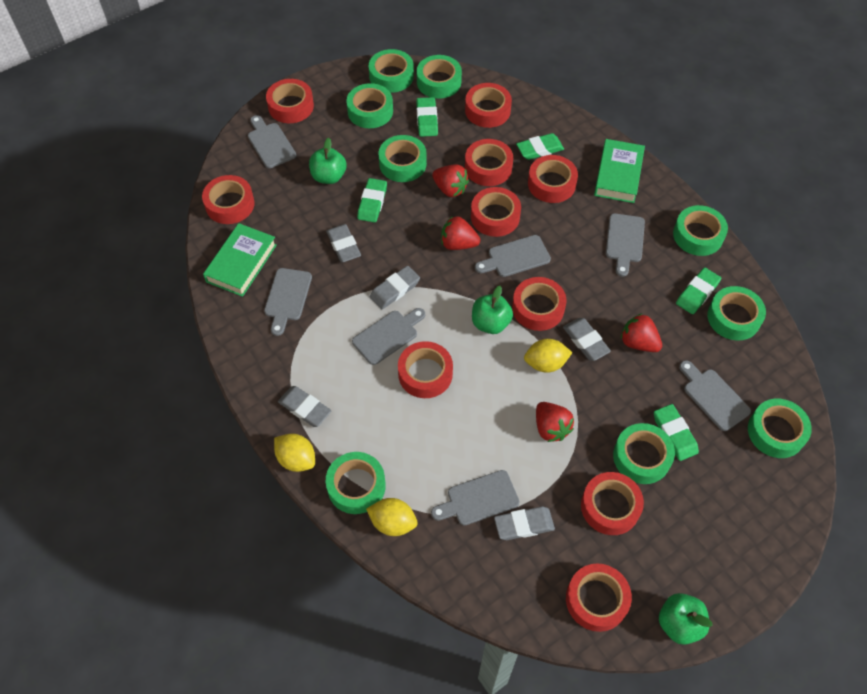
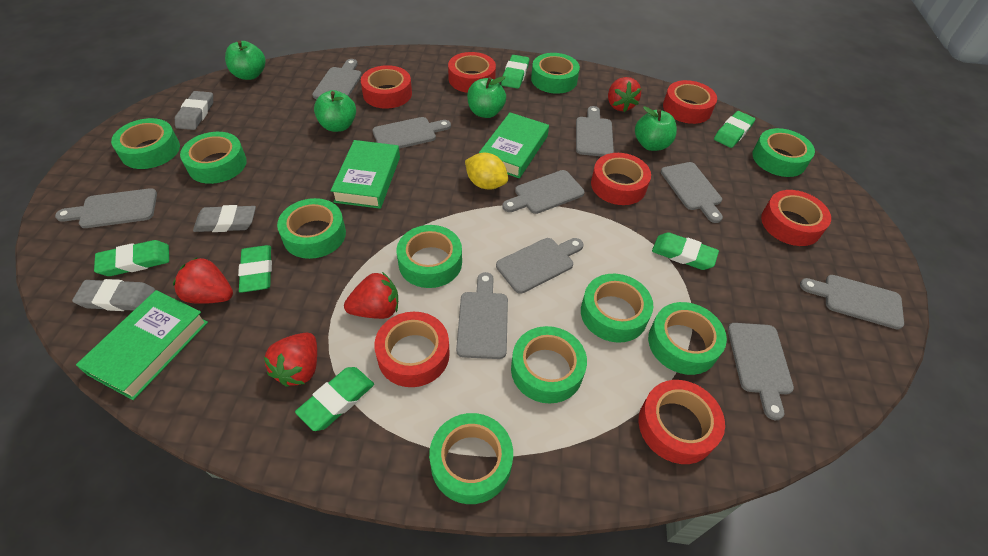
green apple: 3 -> 4
green book: 2 -> 3
green eraser: 5 -> 6
green tape: 9 -> 10
grey cutting board: 7 -> 10
grey eraser: 5 -> 3
red tape: 10 -> 7
yellow lemon: 3 -> 1

